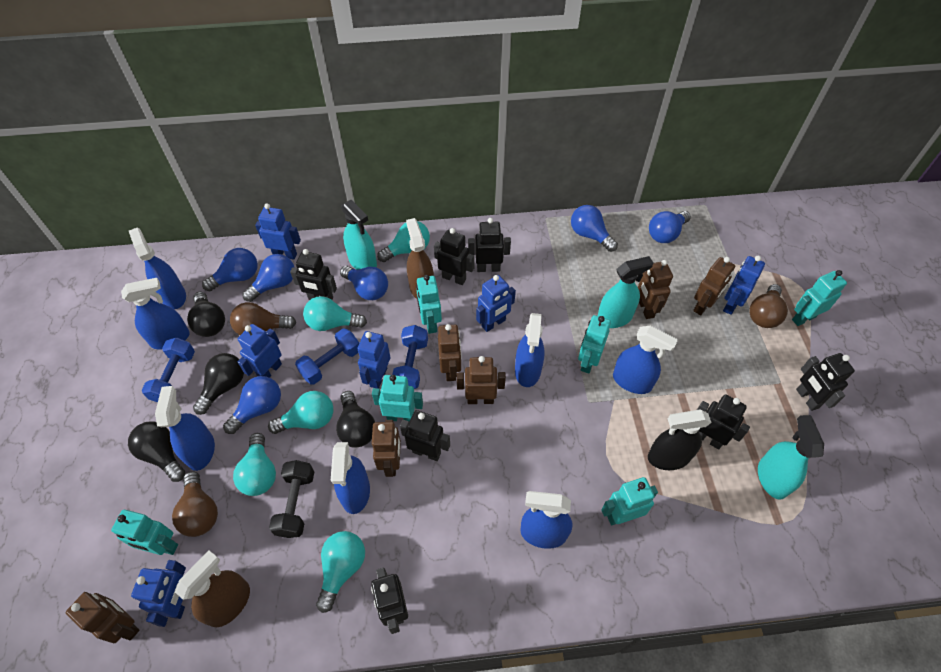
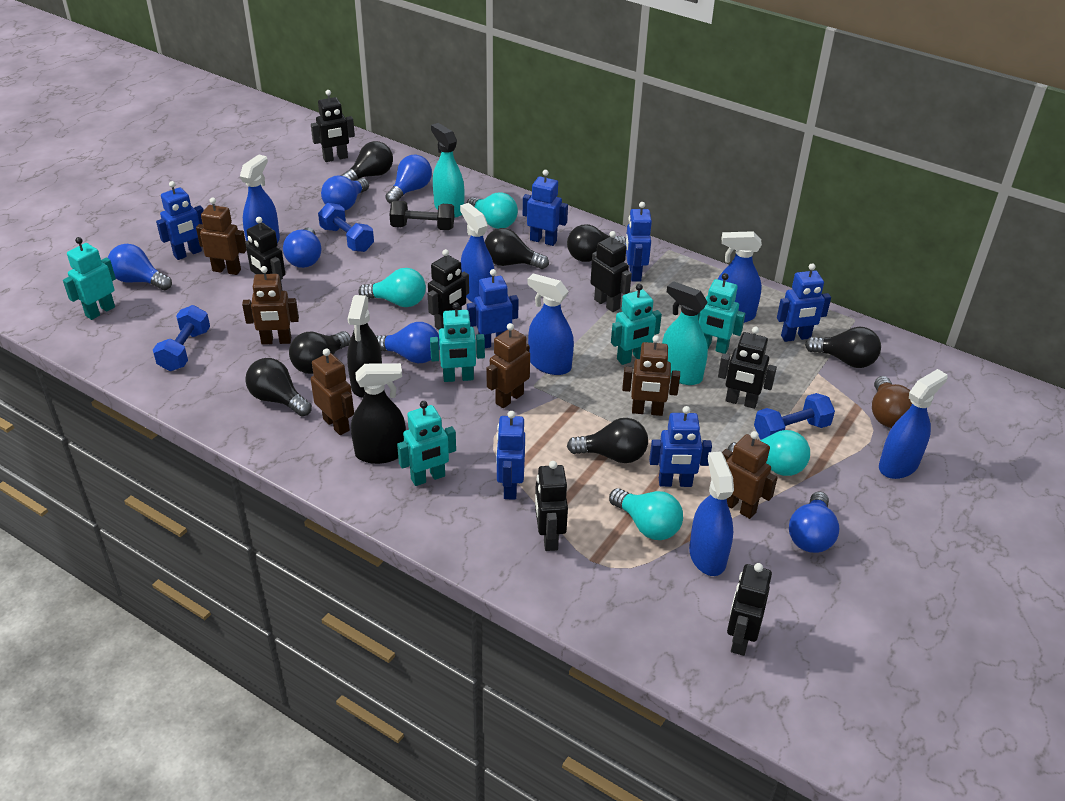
black light bulb: 4 -> 7
black spray bottle: 1 -> 2
blue robot: 6 -> 7
blue spray bottle: 7 -> 6
brown light bulb: 3 -> 1
brown spray bottle: 2 -> 0
turquoise light bulb: 5 -> 4
turquoise robot: 6 -> 5
turquoise spray bottle: 3 -> 2

